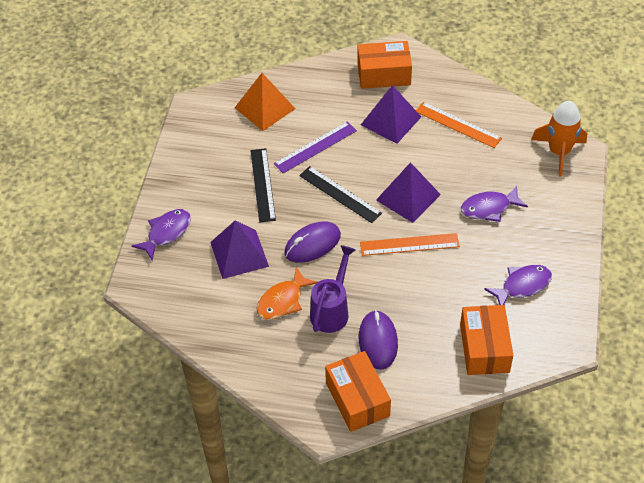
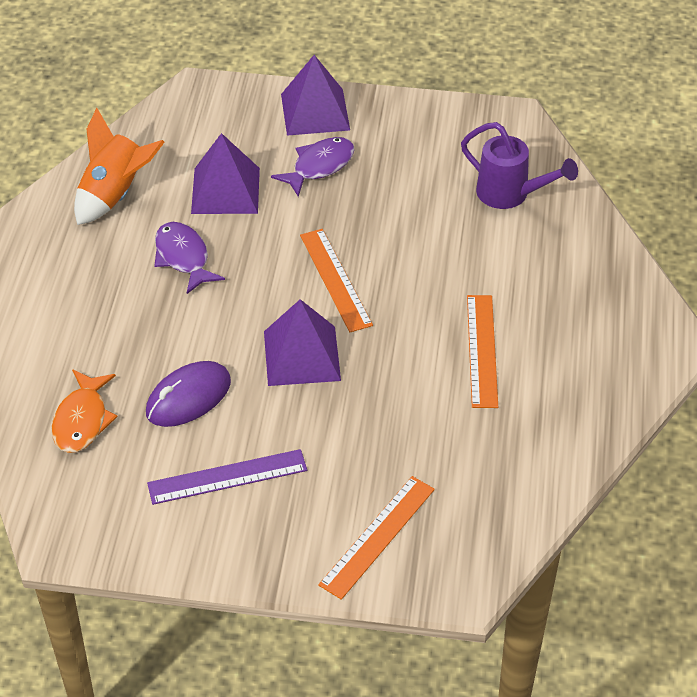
black ruler: 2 -> 0
orange box: 3 -> 0
orange pyramid: 1 -> 0
orange ruler: 2 -> 3
purple fish: 3 -> 2
purple mouse: 2 -> 1

